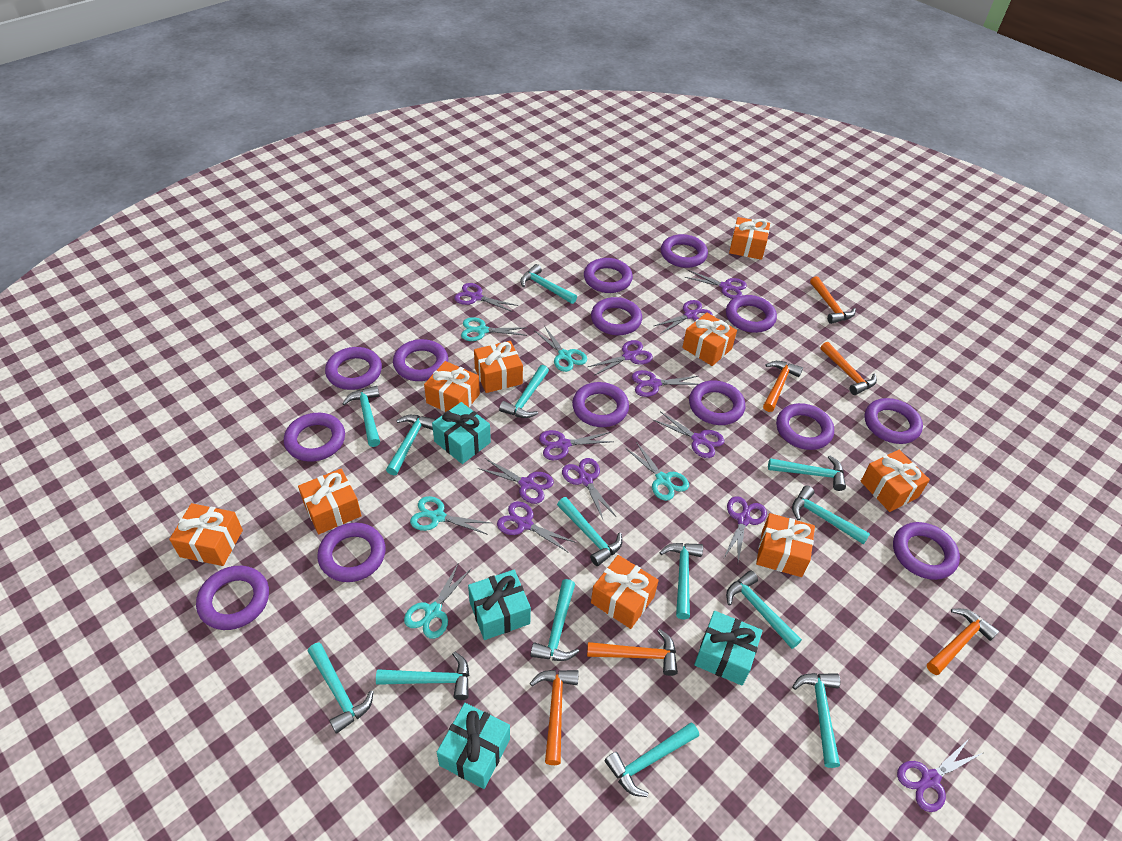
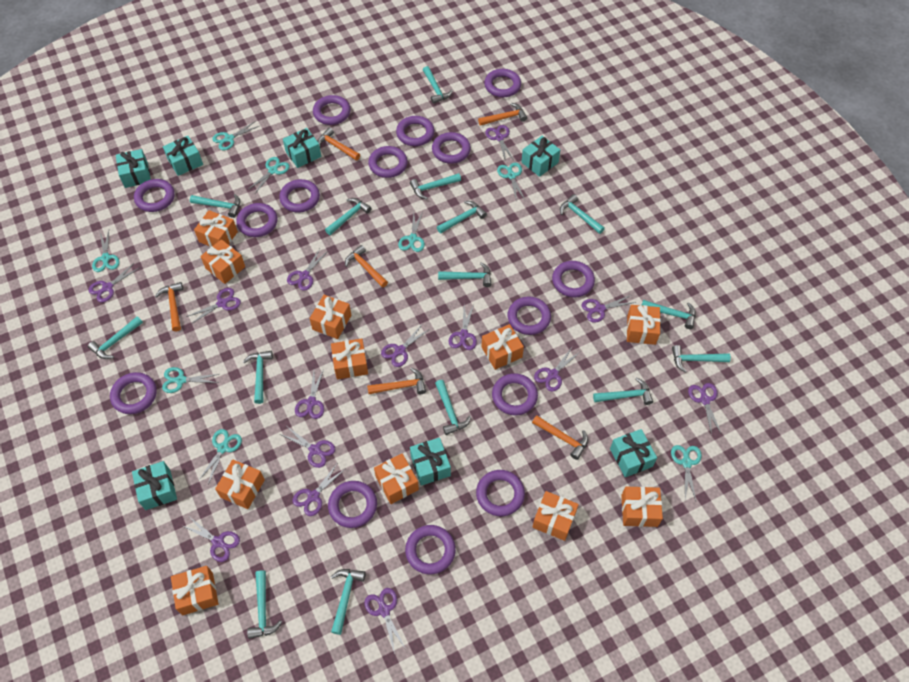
orange gift: 9 -> 11
purple ring: 14 -> 15
purple scissors: 12 -> 14
turquoise gift: 4 -> 7
turquoise hammer: 14 -> 15
turquoise scissors: 5 -> 8

